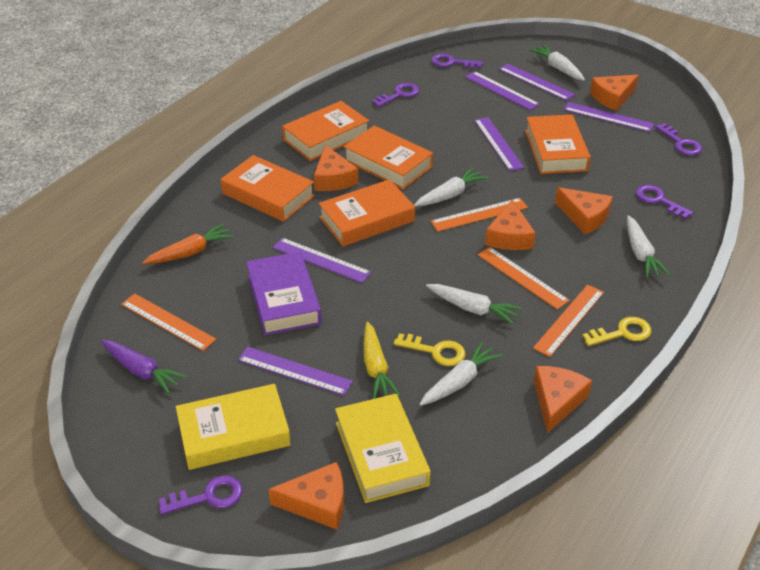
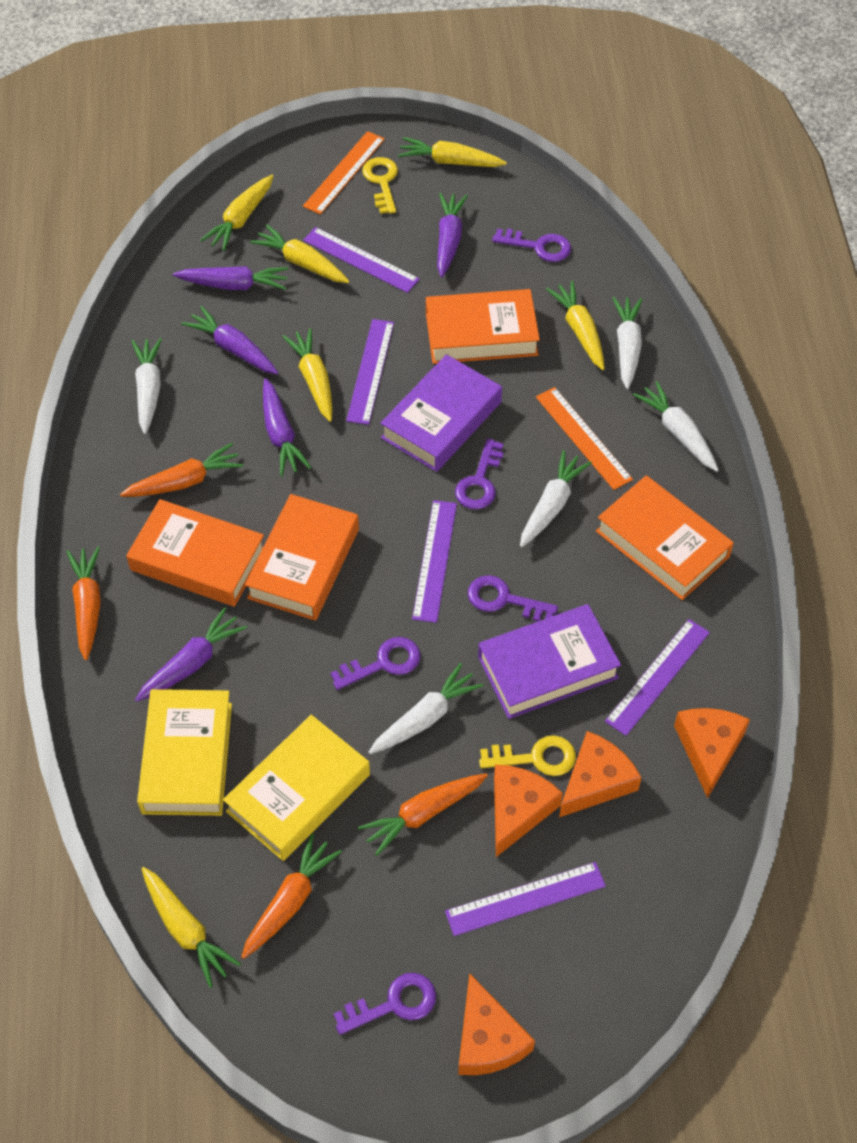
orange book: 5 -> 4
orange carrot: 1 -> 4
orange cheese: 6 -> 4
orange ruler: 4 -> 2
purple book: 1 -> 2
purple carrot: 1 -> 5
purple ruler: 6 -> 5
yellow carrot: 1 -> 6

